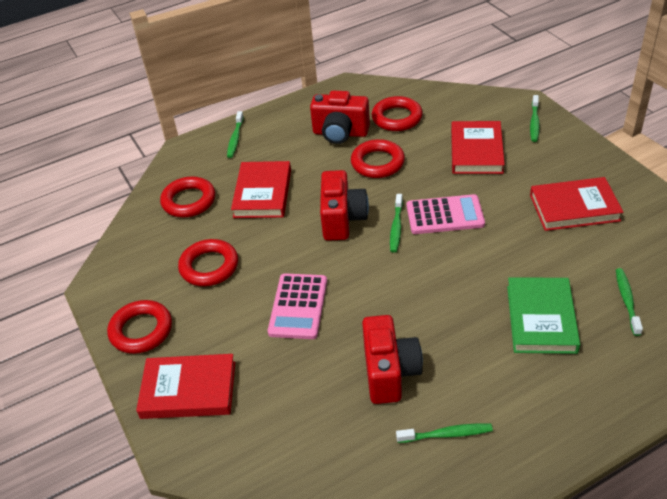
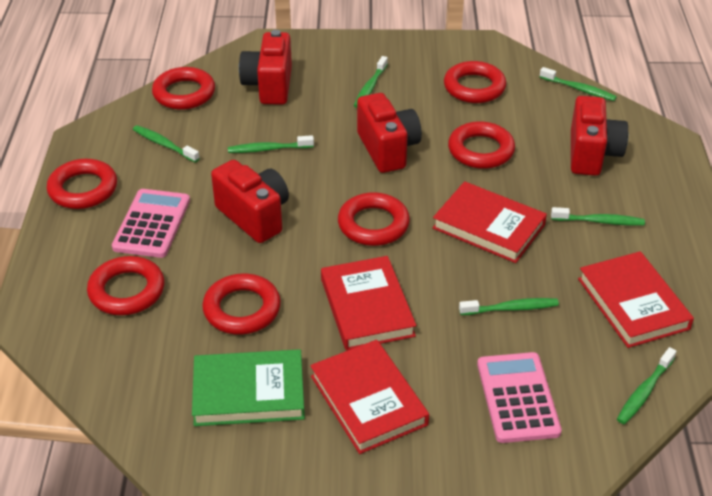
green toothbrush: 5 -> 7
red camera: 3 -> 4
red ring: 5 -> 7

